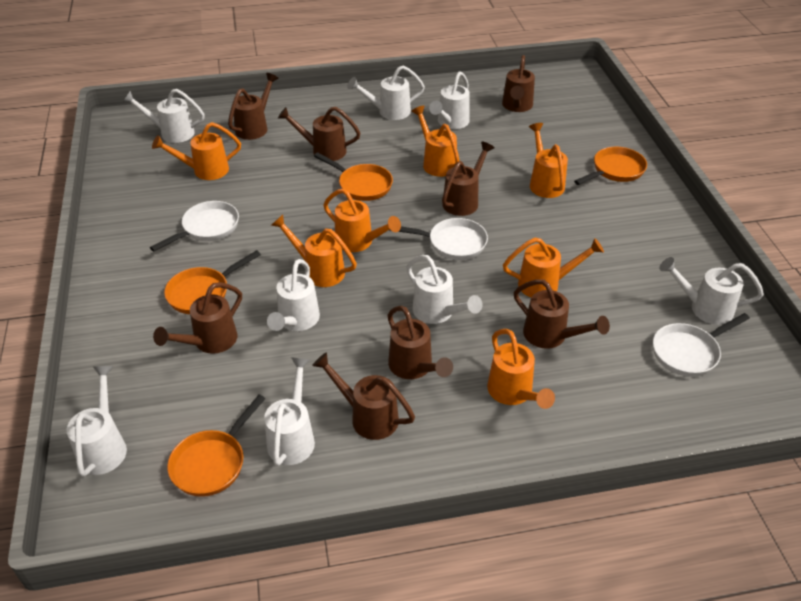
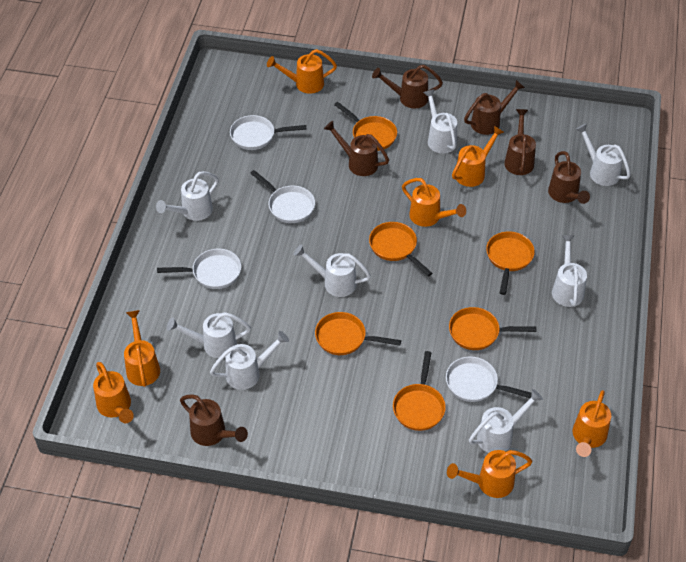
brown watering can: 8 -> 6
orange pan: 4 -> 6
white pan: 3 -> 4

